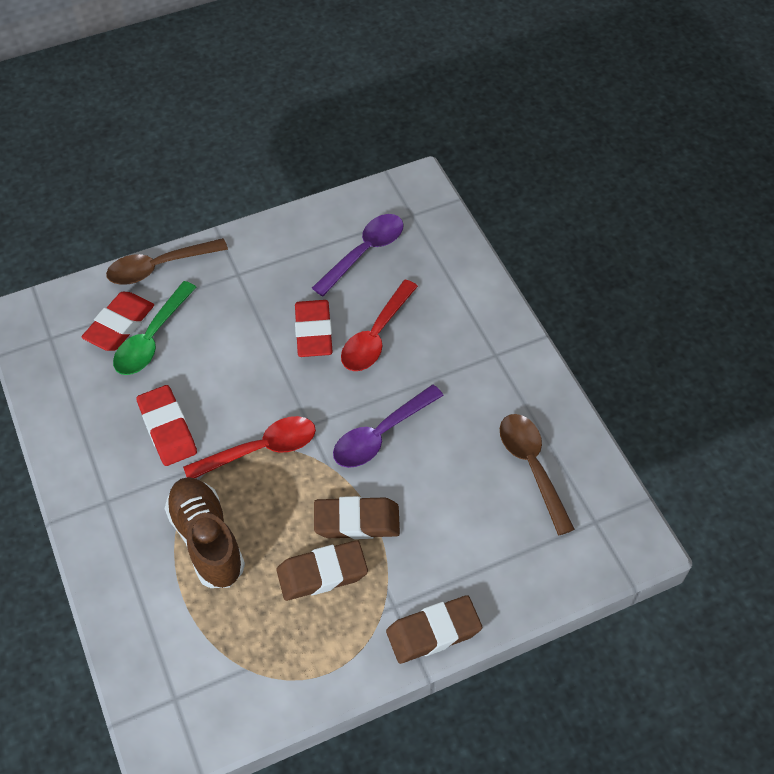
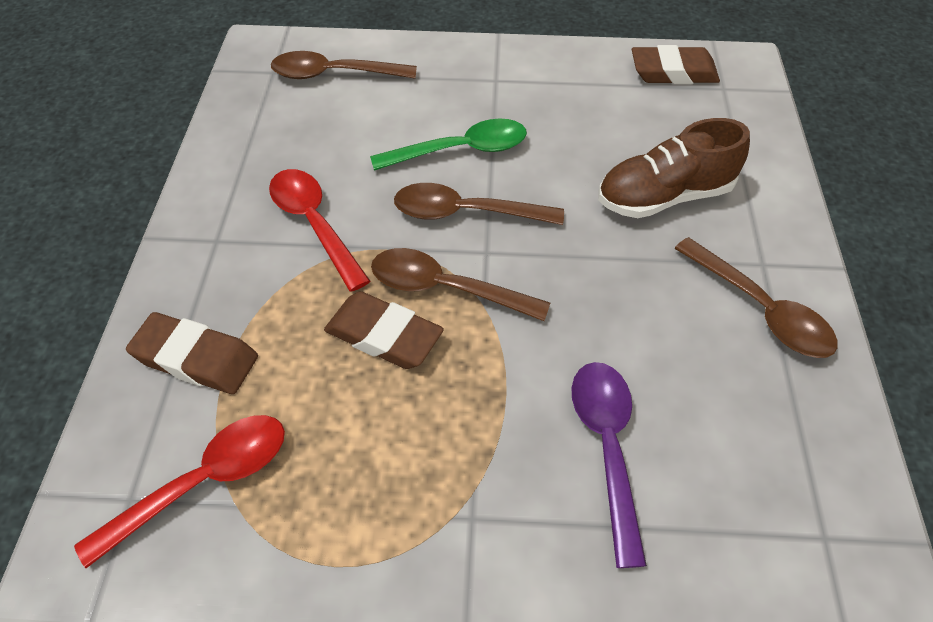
brown spoon: 2 -> 4
purple spoon: 2 -> 1
red eraser: 3 -> 0

